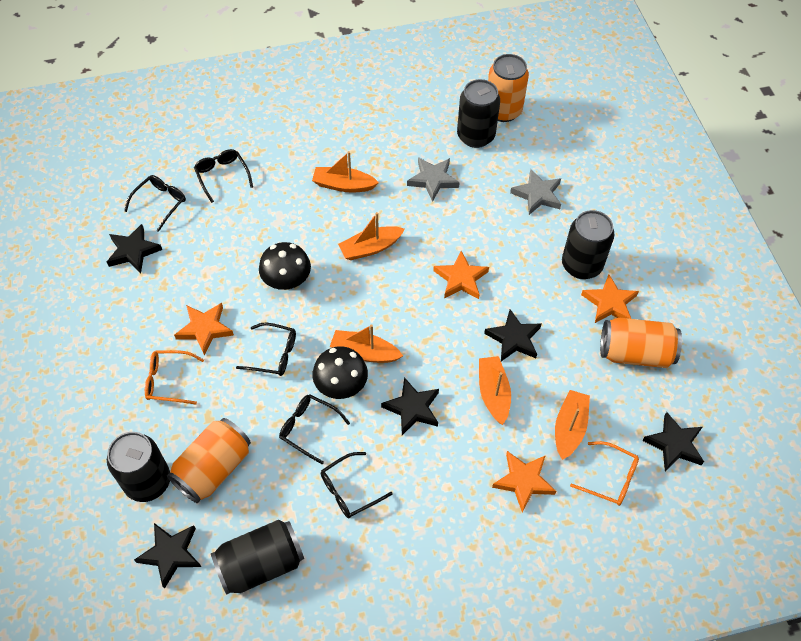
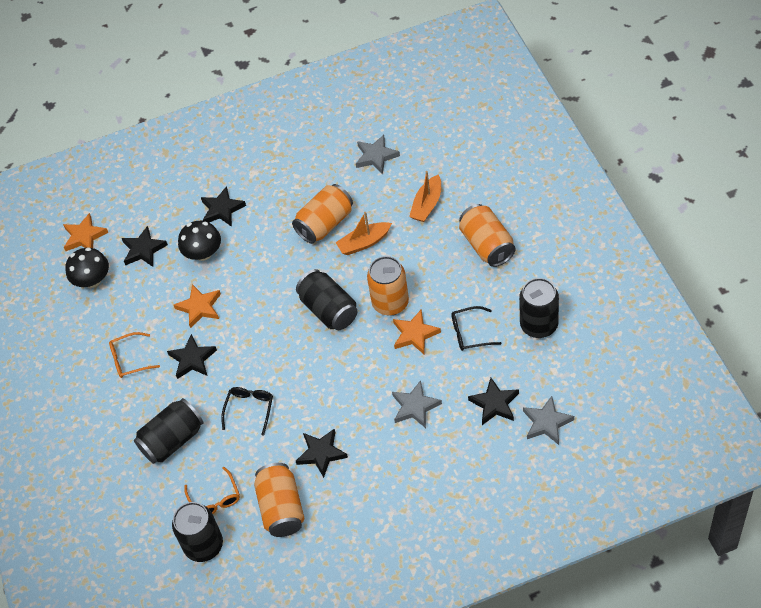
black glasses: 5 -> 2
grey star: 2 -> 3
orange boat: 5 -> 2
orange can: 3 -> 4
orange star: 4 -> 3

